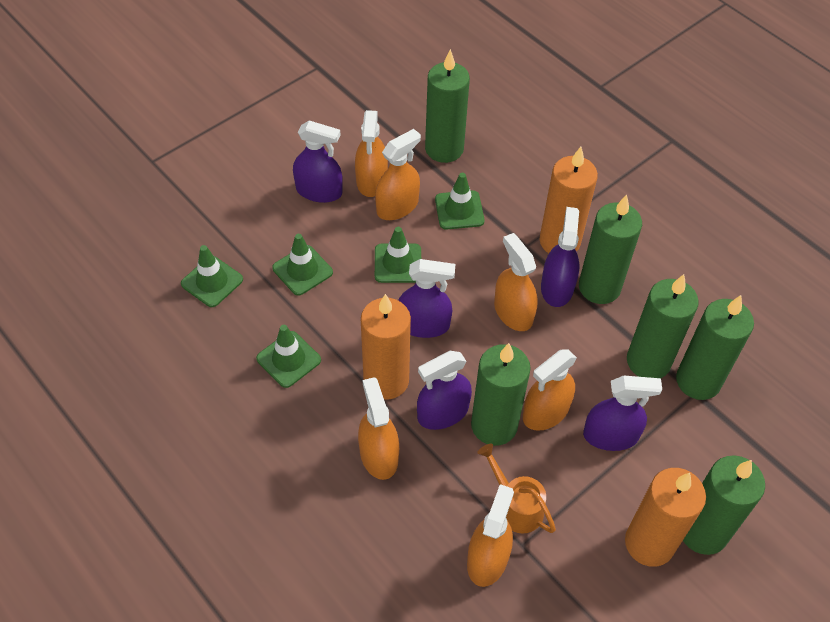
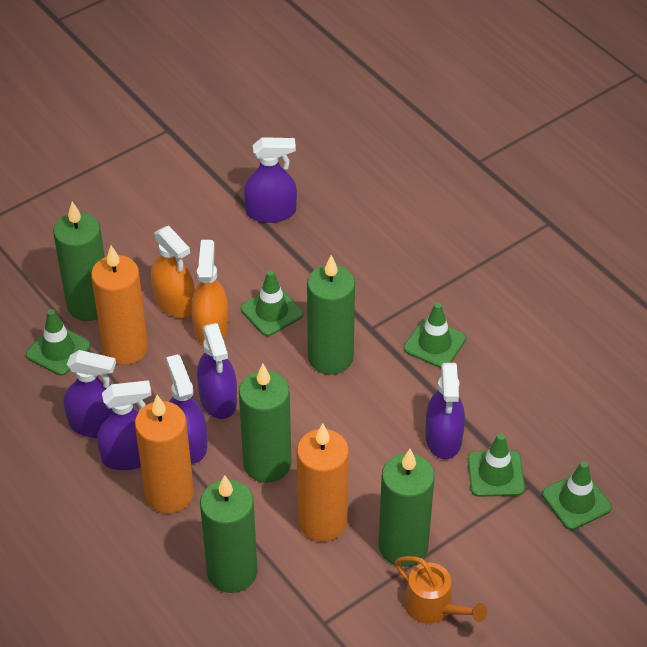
green candle: 6 -> 5
orange spray bottle: 6 -> 2
purple spray bottle: 5 -> 6

